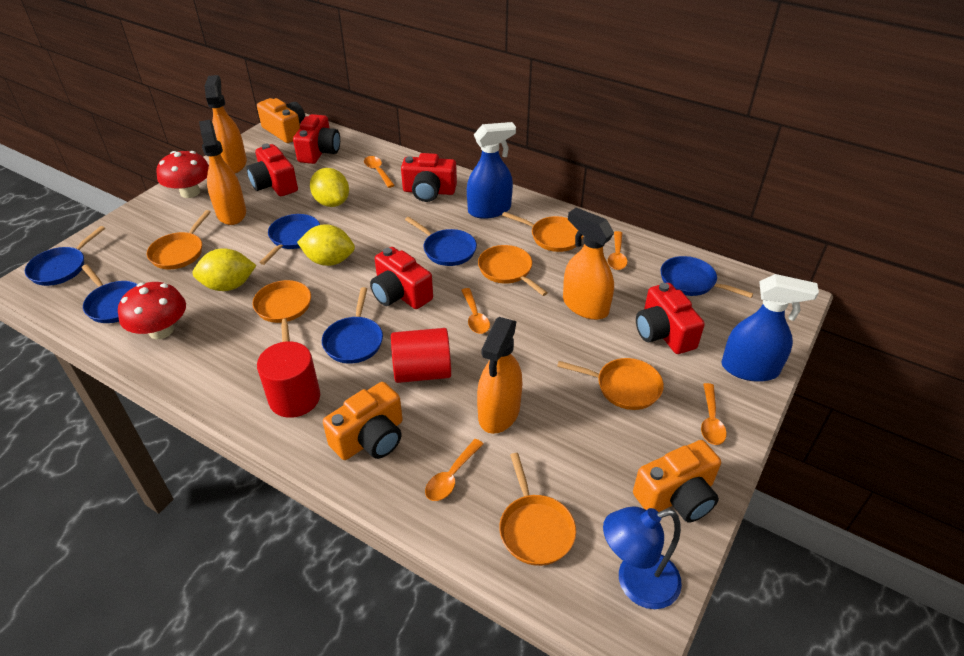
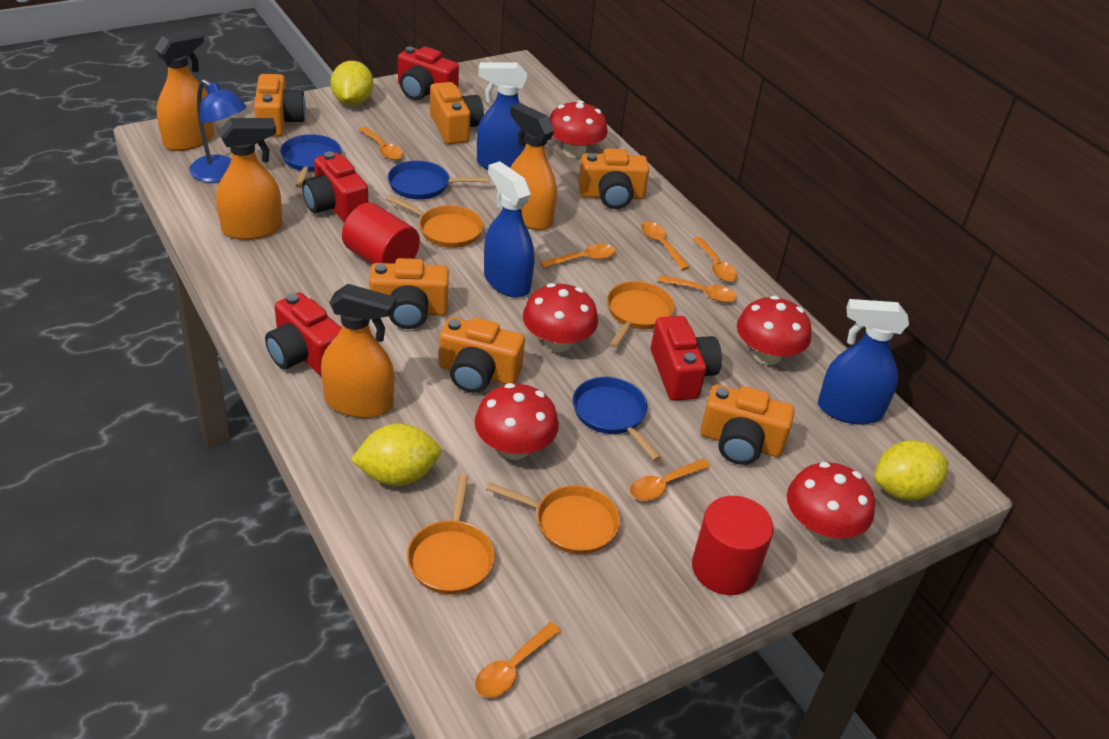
blue pan: 6 -> 3
blue spray bottle: 2 -> 3
orange camera: 3 -> 6
orange pan: 6 -> 4
orange spoon: 5 -> 7
red camera: 5 -> 4
red mushroom: 2 -> 5

